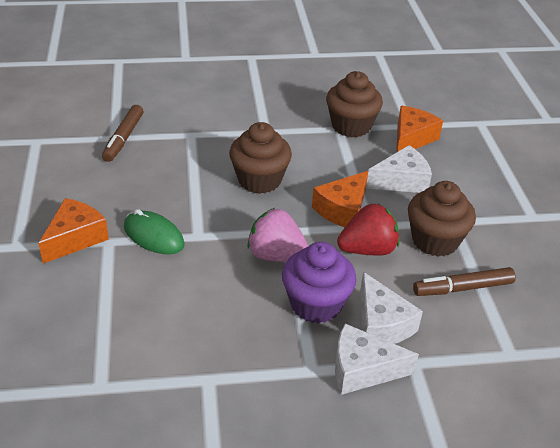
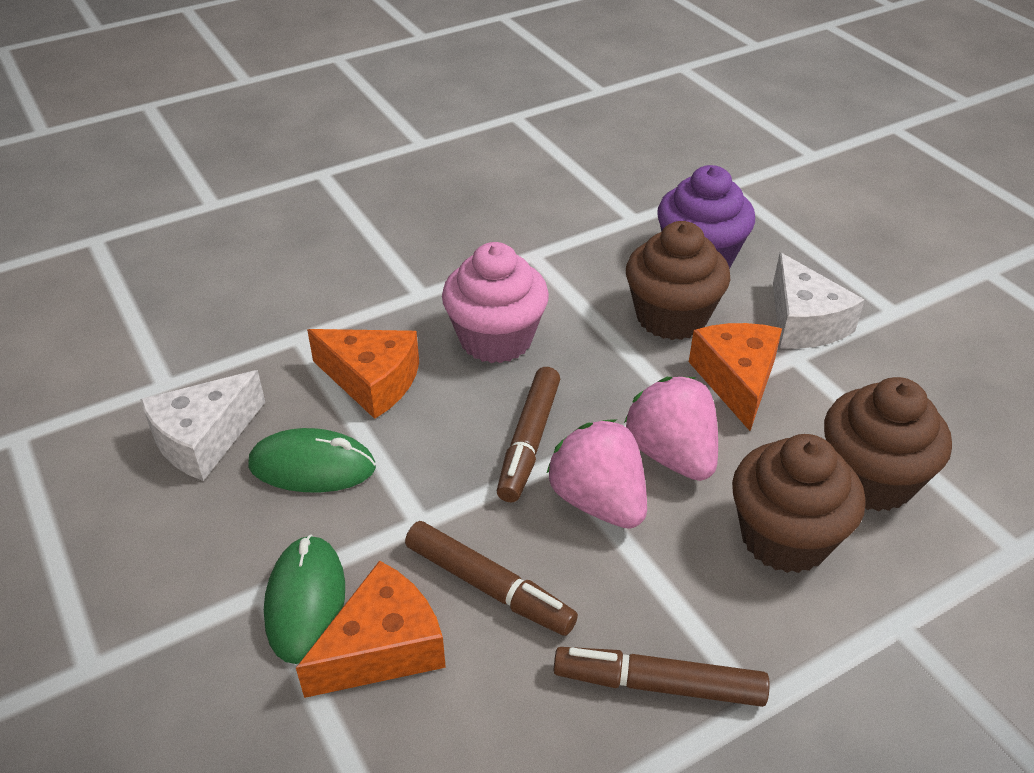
brown marker: 2 -> 3
green mouse: 1 -> 2
pink cupcake: 0 -> 1
pink strawberry: 1 -> 2
red strawberry: 1 -> 0
white cheese: 3 -> 2

